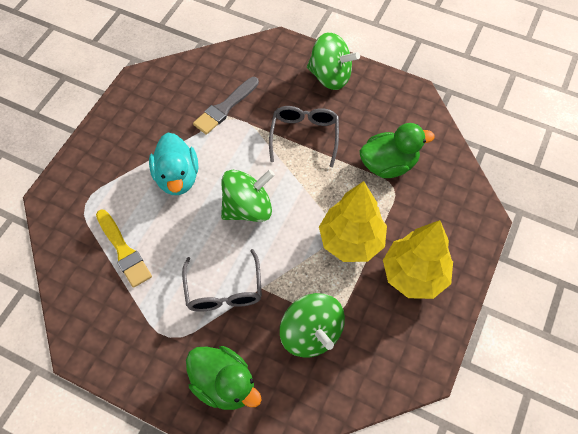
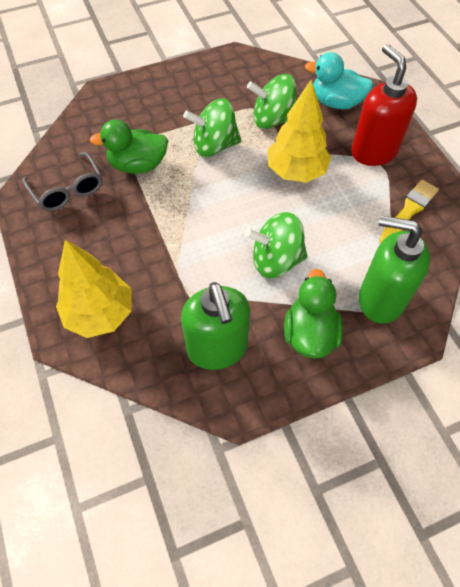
green soap dispenser: 0 -> 2
grey brush: 1 -> 0
grey glasses: 2 -> 1
red soap dispenser: 0 -> 1

